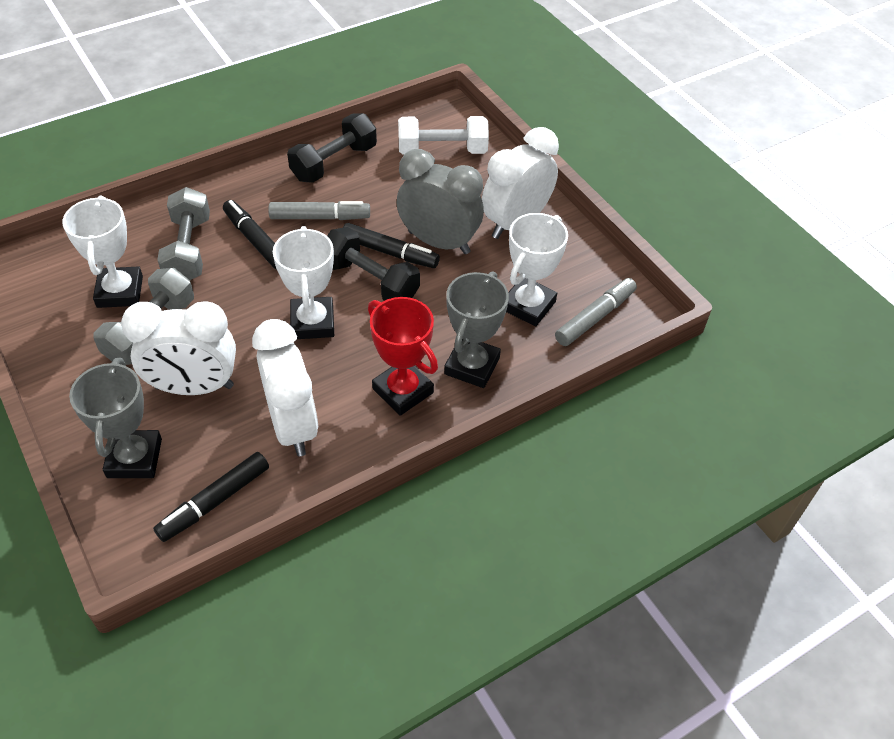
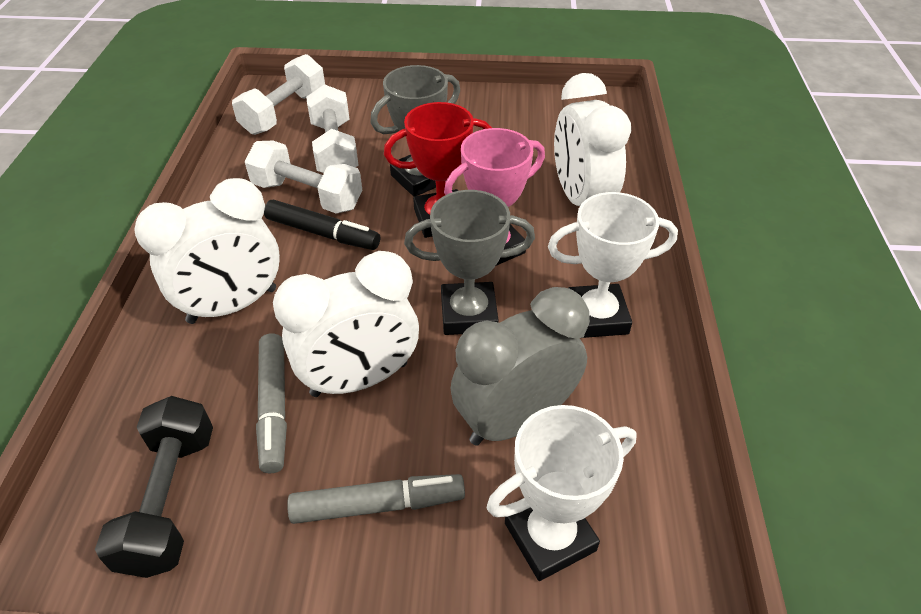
black dumbbell: 2 -> 1
black marker: 3 -> 1
grey dumbbell: 2 -> 0
pink trophy: 0 -> 1
white dumbbell: 1 -> 3
white trophy: 3 -> 2

